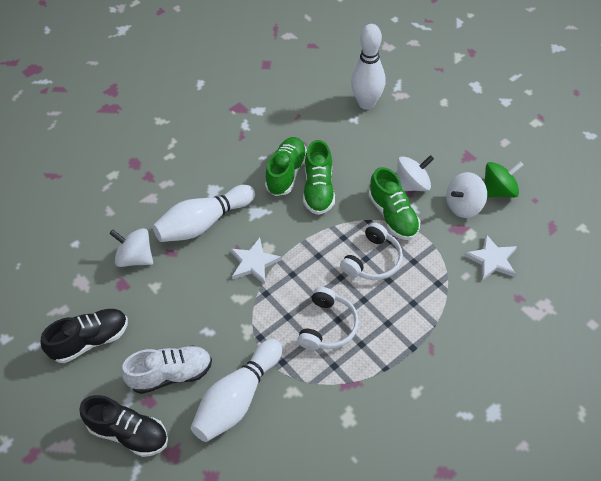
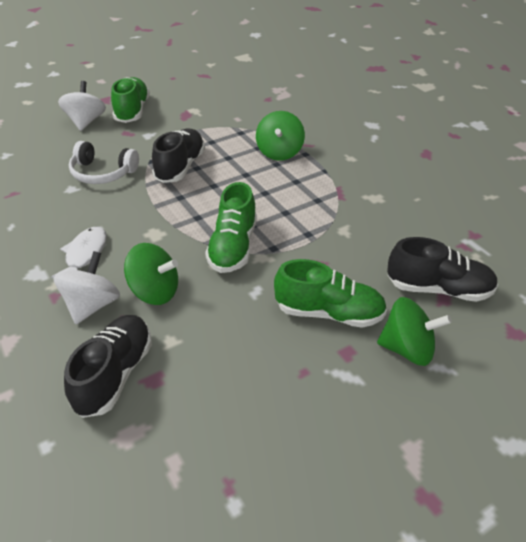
black shoe: 2 -> 3
green spinning top: 1 -> 3
white bowling pin: 3 -> 0
white fish: 0 -> 1
white headphones: 2 -> 1
white shoe: 1 -> 0
white spinning top: 3 -> 2
white star: 2 -> 0

